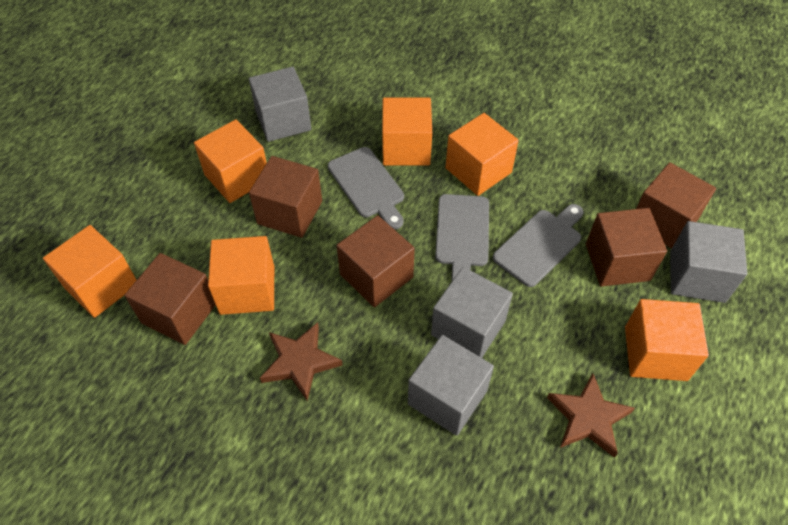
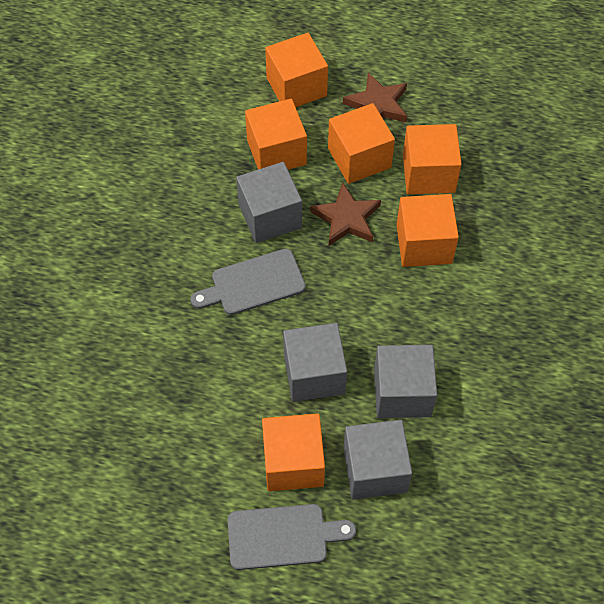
brown cube: 5 -> 0
grey cutting board: 3 -> 2

